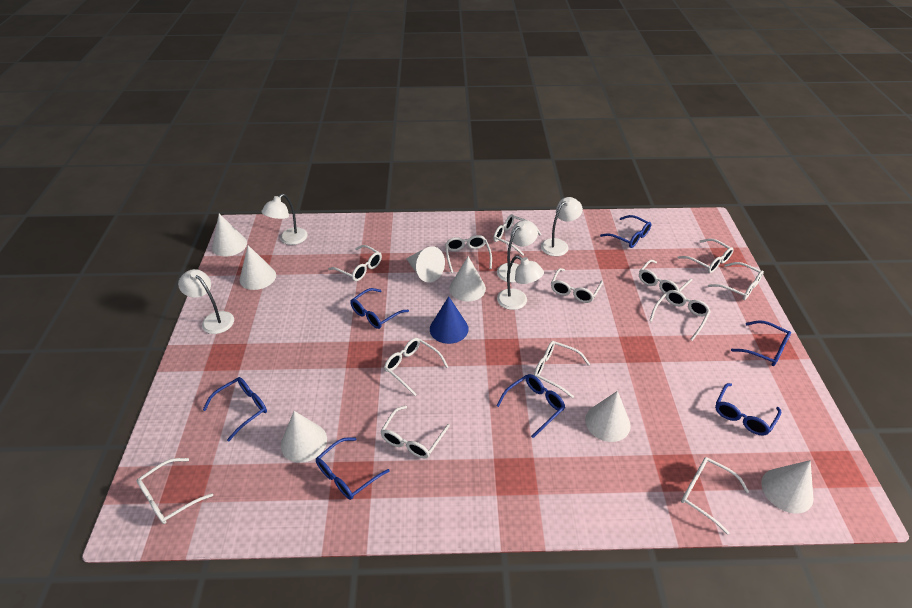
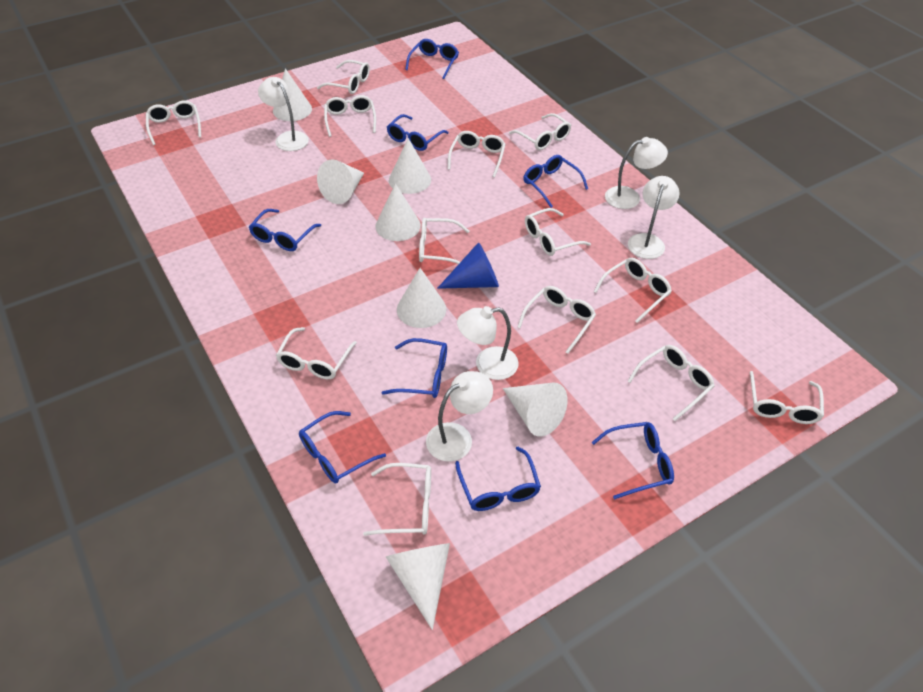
blue glasses: 7 -> 8

